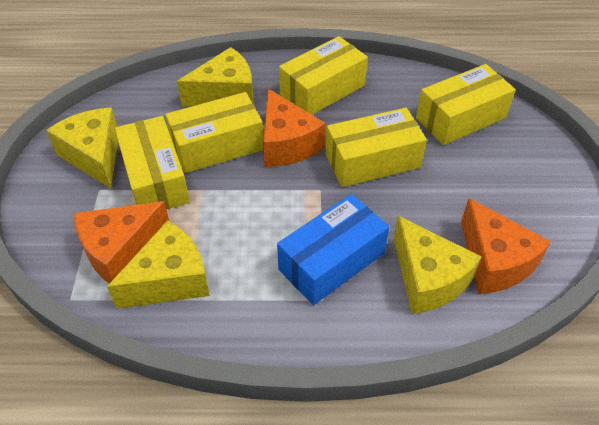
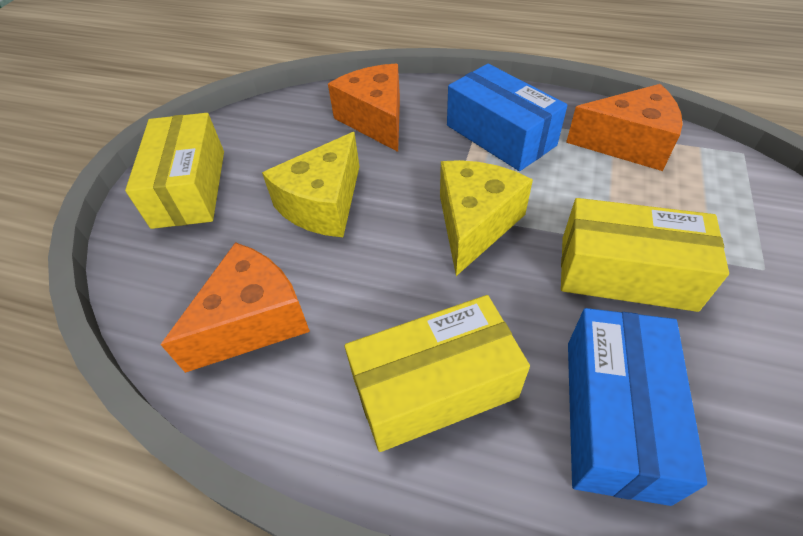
blue box: 1 -> 2
yellow box: 5 -> 3
yellow cheese: 4 -> 2

